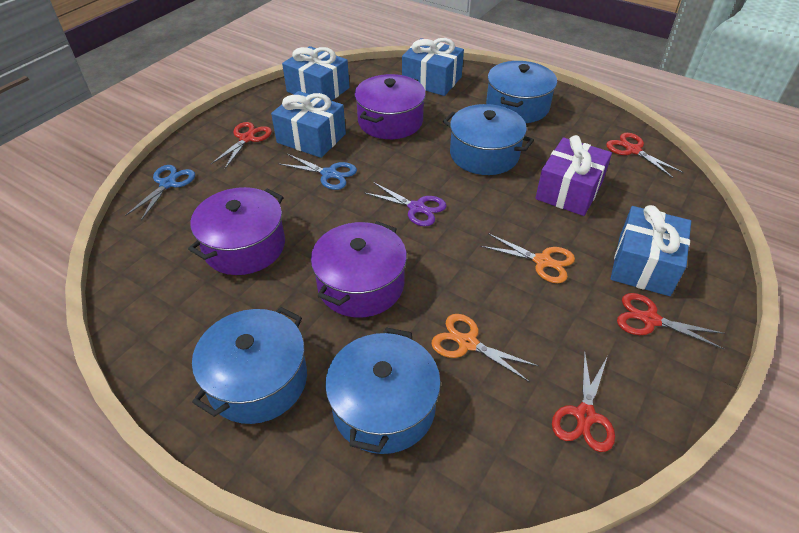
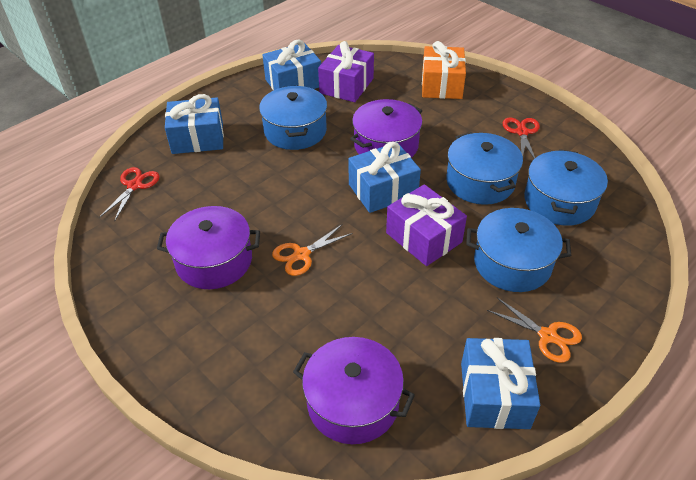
blue scissors: 2 -> 0
orange gift: 0 -> 1
purple gift: 1 -> 2
purple scissors: 1 -> 0
red scissors: 4 -> 2

